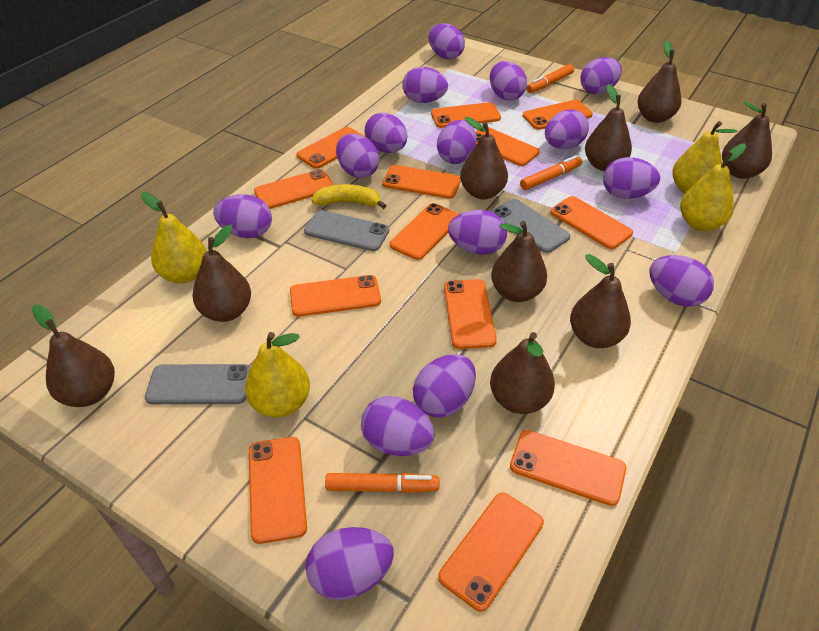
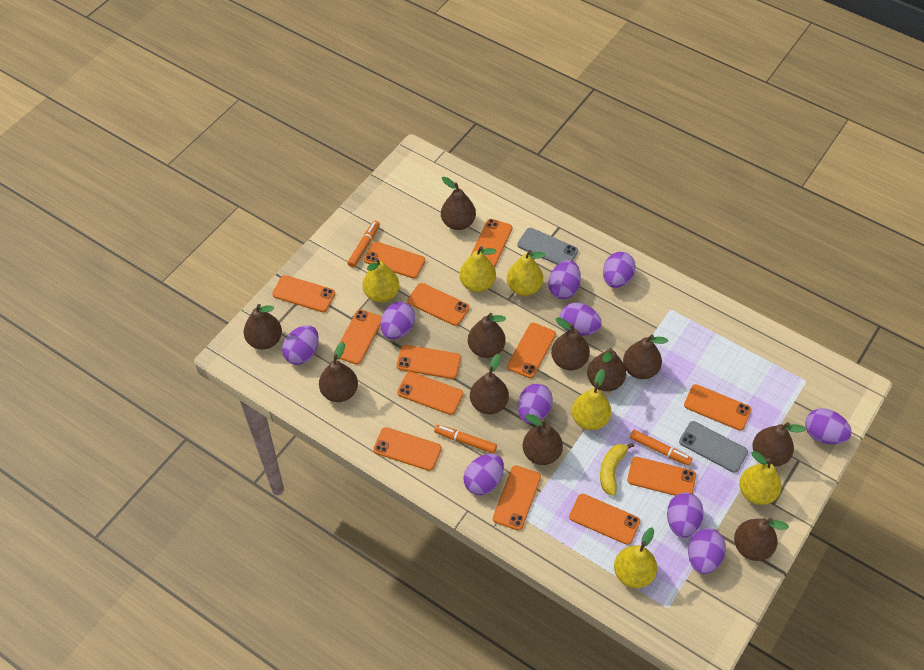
brown pear: 9 -> 11
grey phone: 3 -> 2
purple egg: 15 -> 10
yellow pear: 4 -> 6

